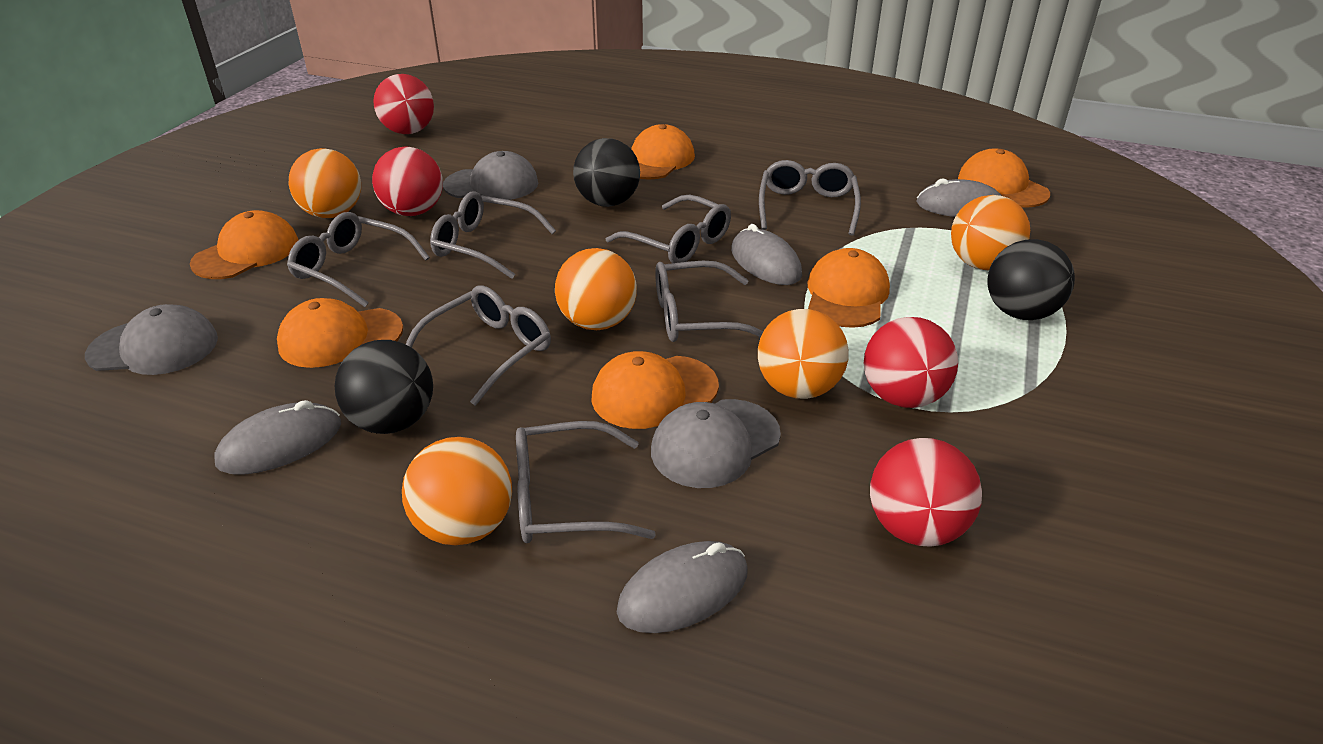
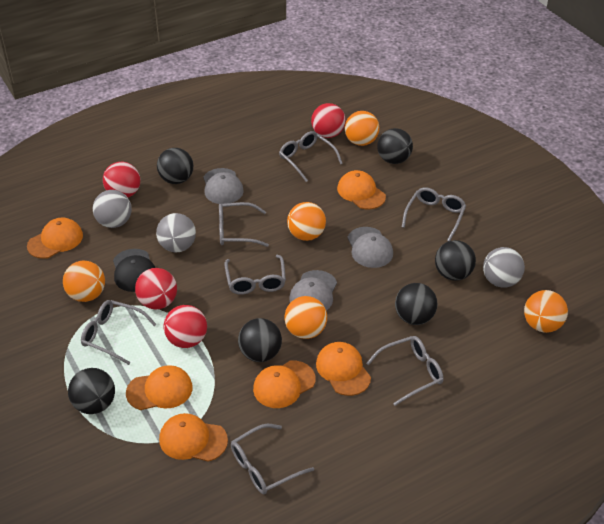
black ball: 3 -> 6
black cap: 0 -> 1
grey ball: 0 -> 3
grey mouse: 4 -> 0

